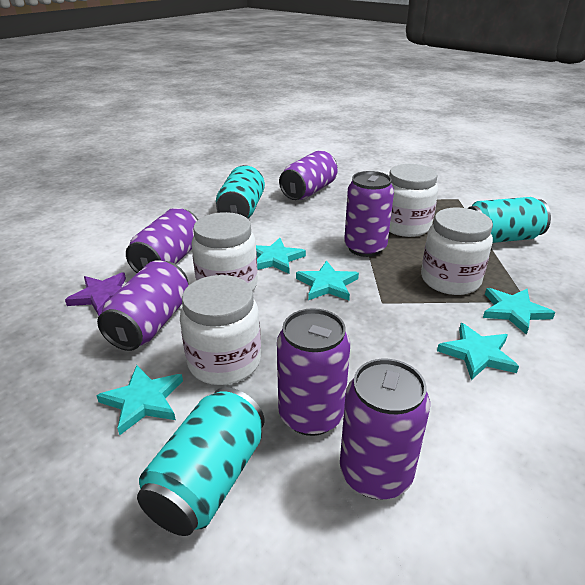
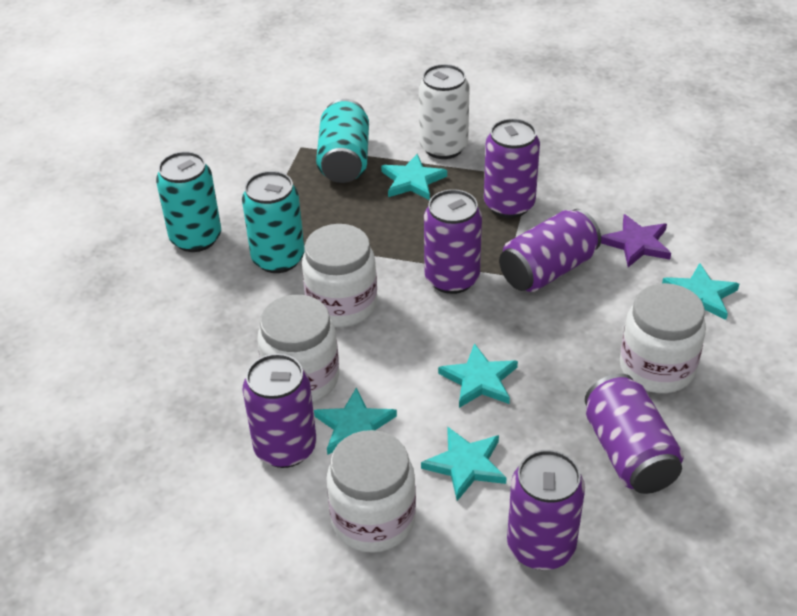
white can: 0 -> 1

